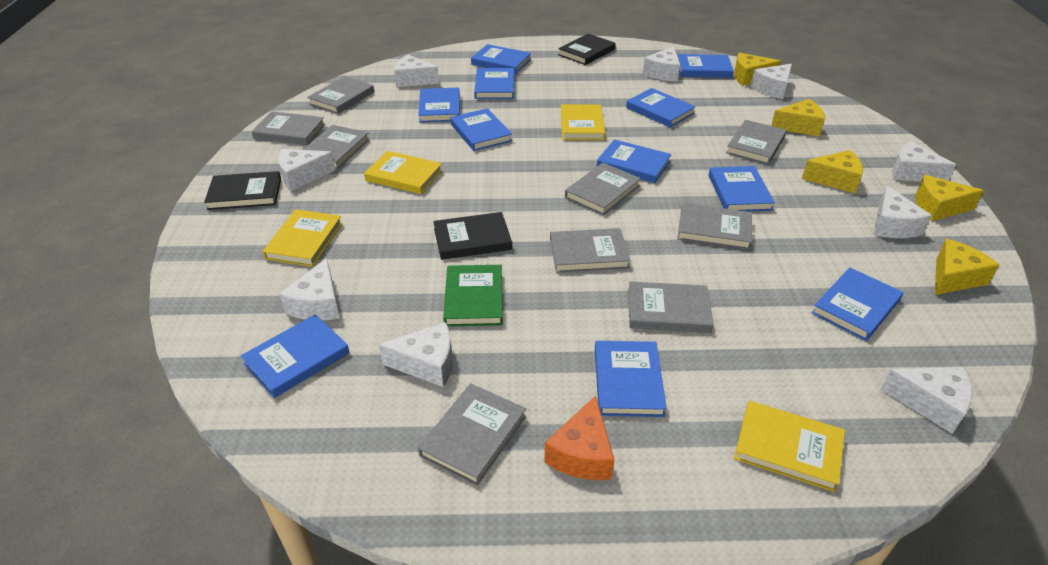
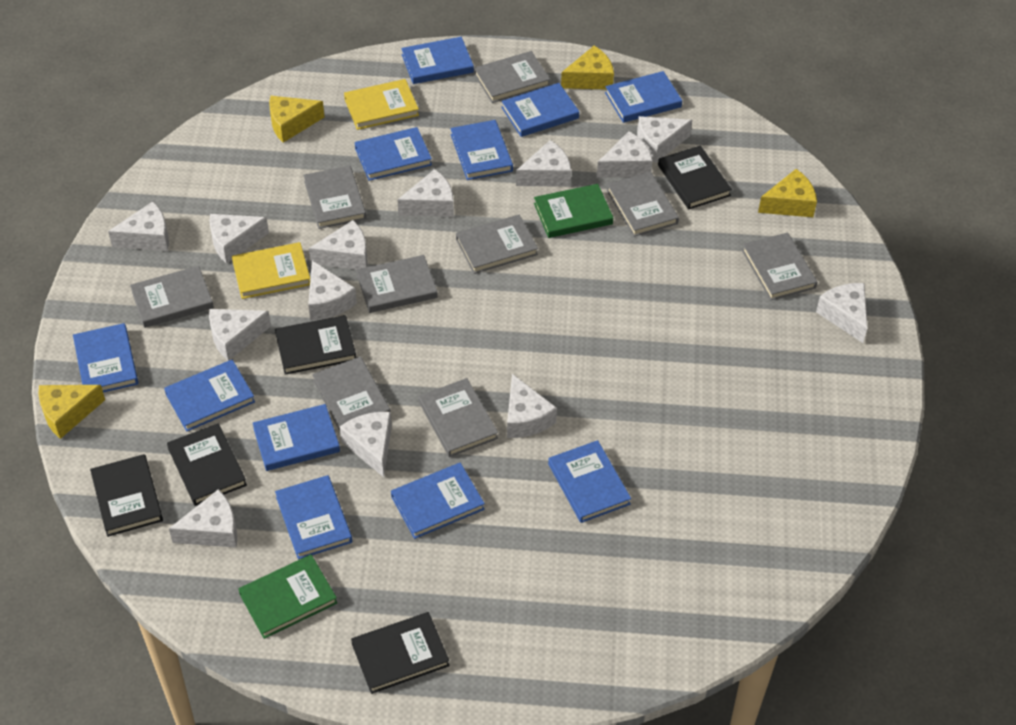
black book: 3 -> 5
green book: 1 -> 2
orange cheese: 1 -> 0
white cheese: 9 -> 13
yellow book: 4 -> 2
yellow cheese: 5 -> 4

